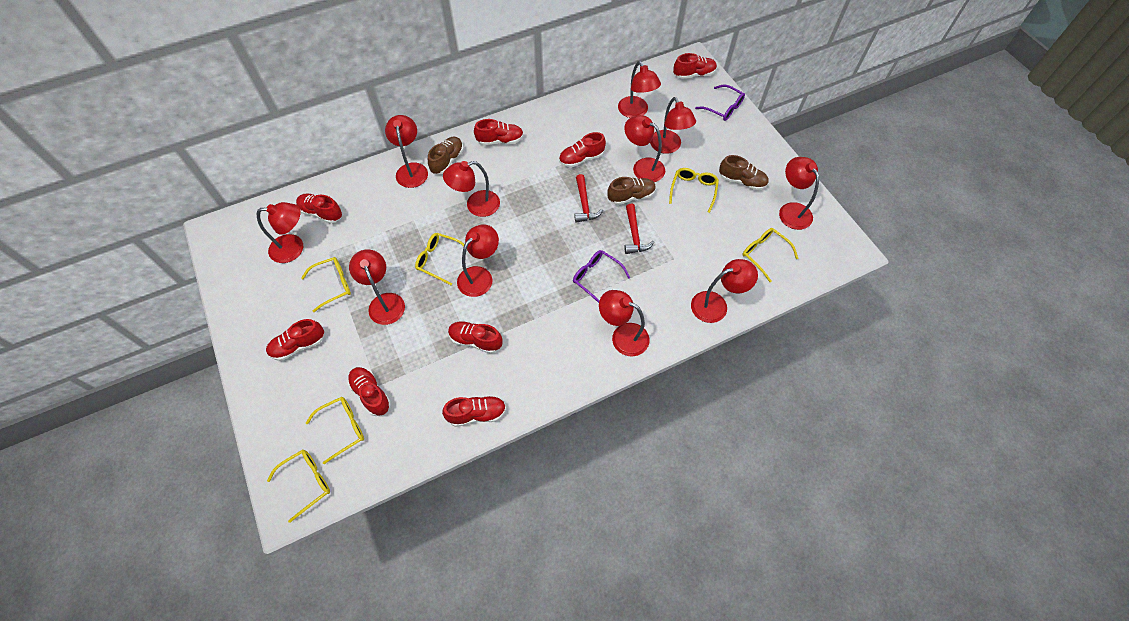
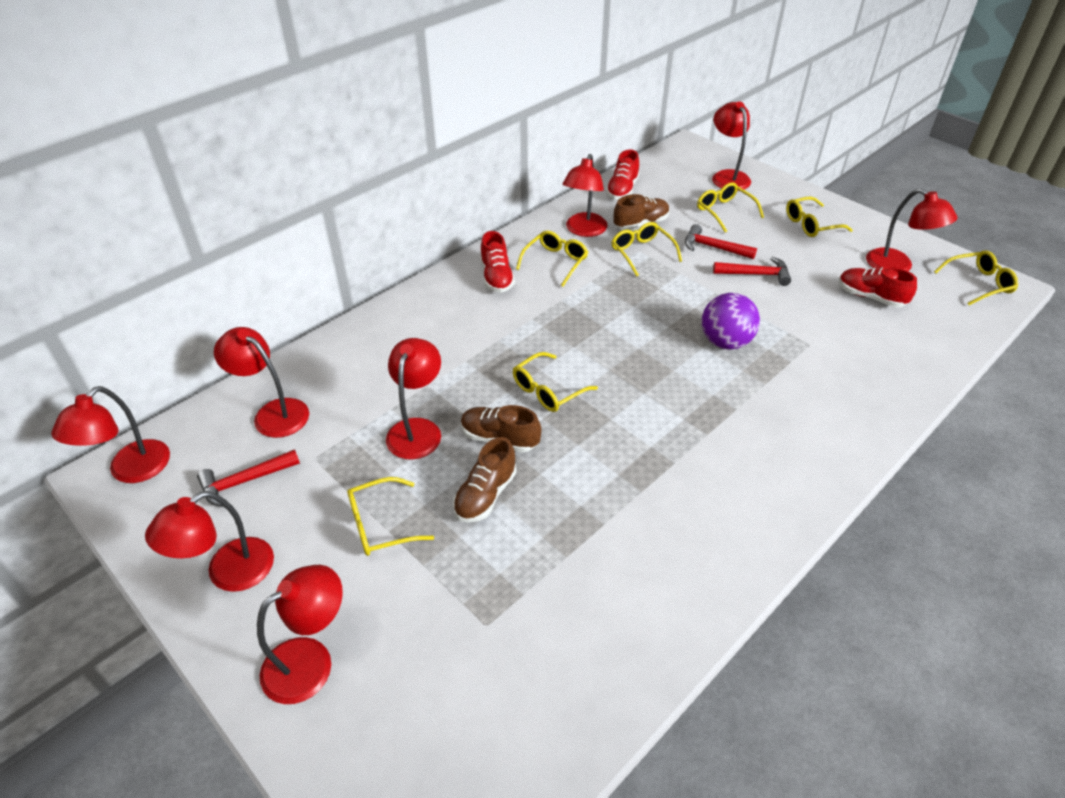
purple ball: 0 -> 1
purple glasses: 2 -> 0
red hammer: 2 -> 3
red lamp: 11 -> 8
red shoe: 8 -> 3
yellow glasses: 6 -> 7

